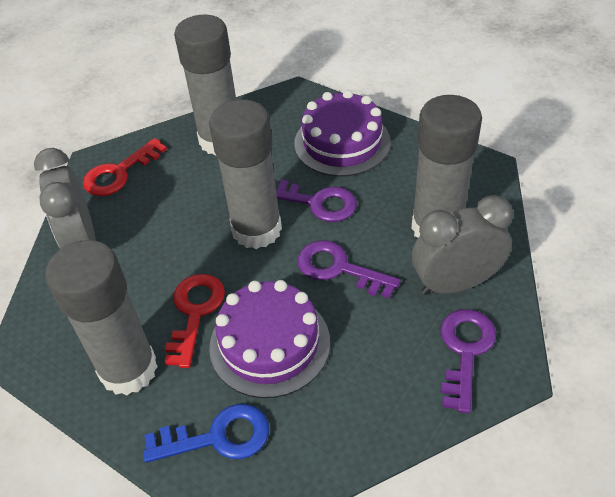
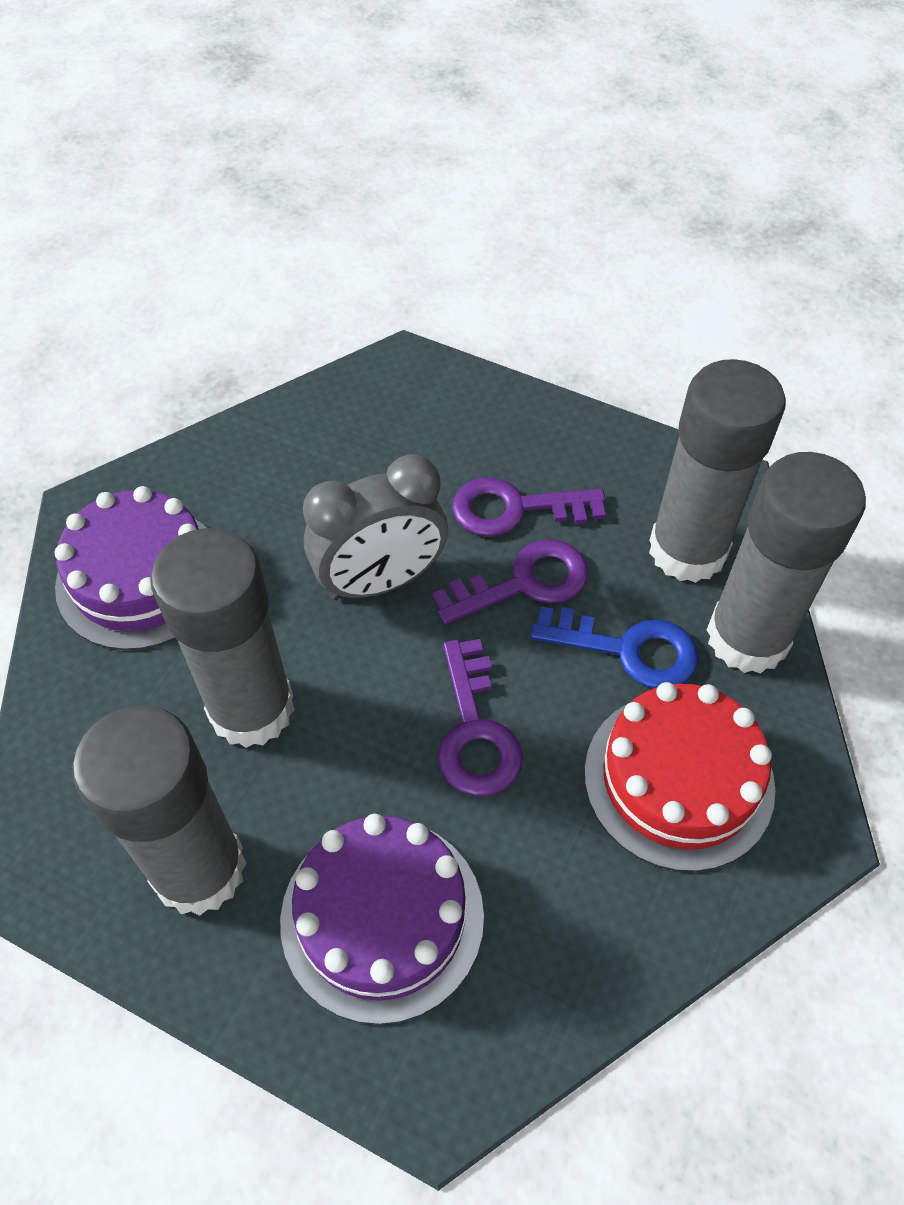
grey clock: 2 -> 1
red cake: 0 -> 1
red key: 2 -> 0

